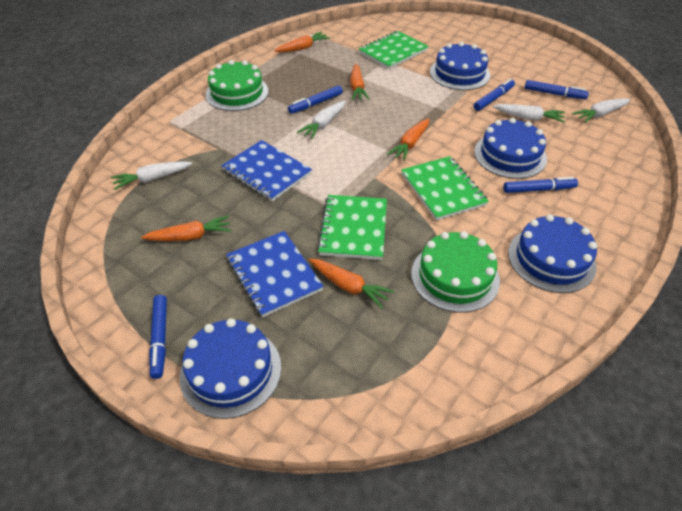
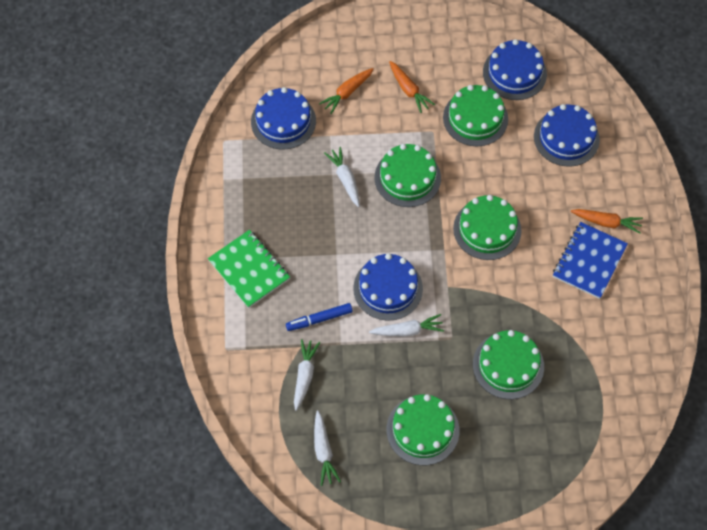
blue marker: 5 -> 1
blue notebook: 2 -> 1
green cake: 2 -> 5
green notebook: 3 -> 1
orange carrot: 5 -> 3

